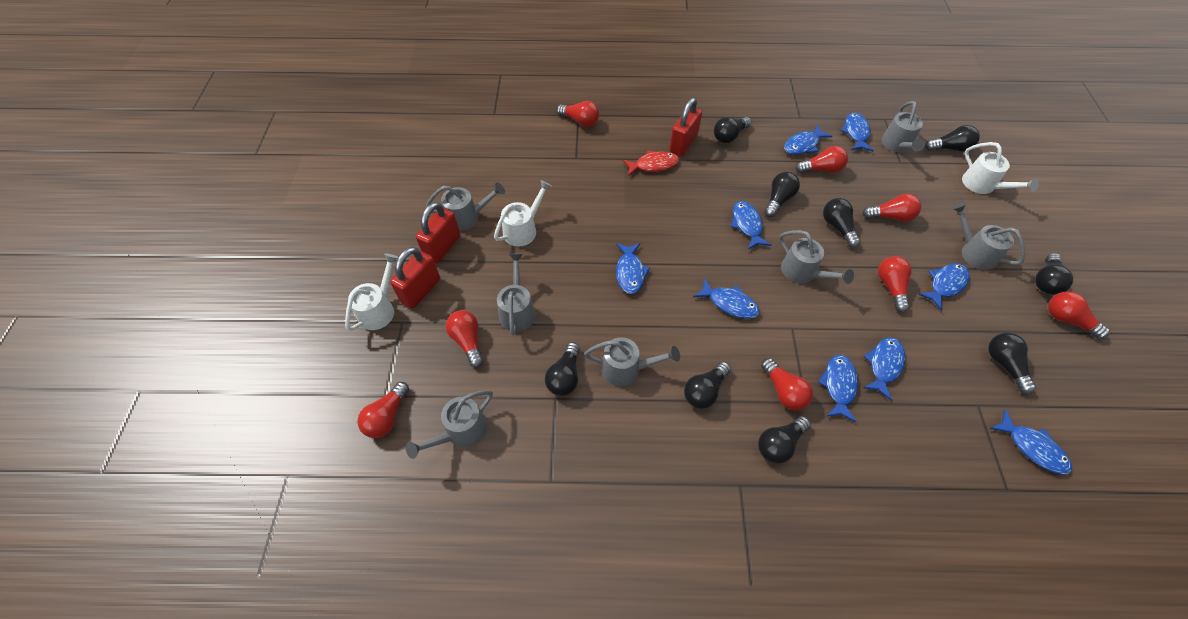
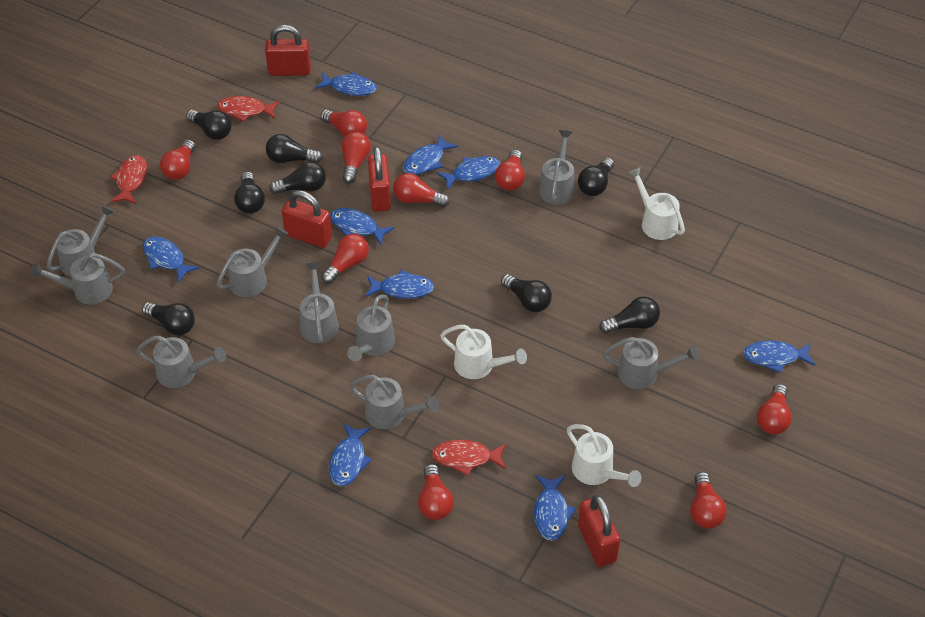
black light bulb: 9 -> 8
grey watering can: 7 -> 9
red fish: 1 -> 3
red light bulb: 8 -> 9
red padlock: 3 -> 4

